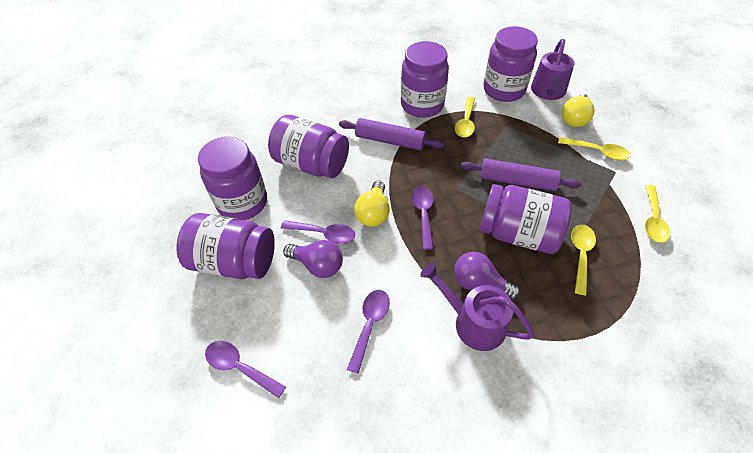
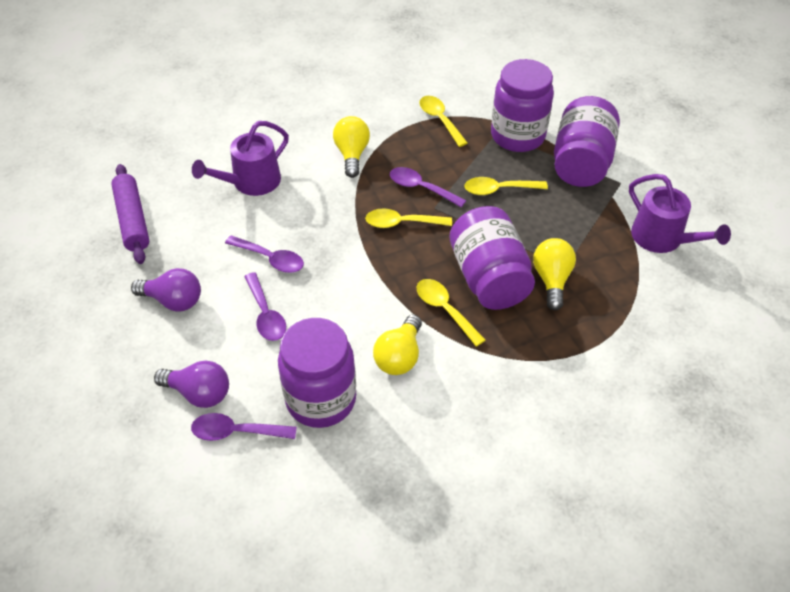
purple jar: 6 -> 4
purple rolling pin: 2 -> 1
yellow light bulb: 2 -> 3

